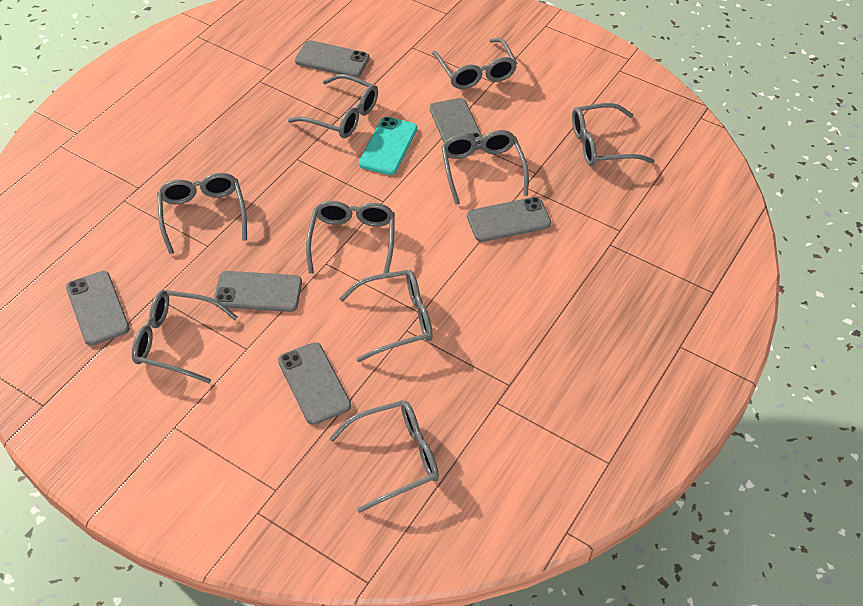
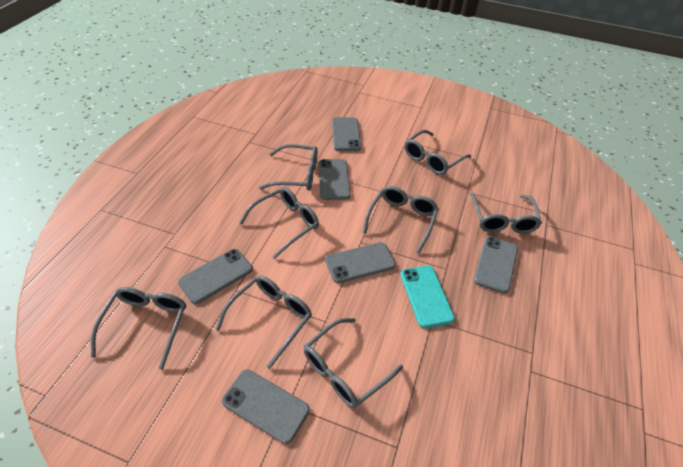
grey glasses: 9 -> 8

